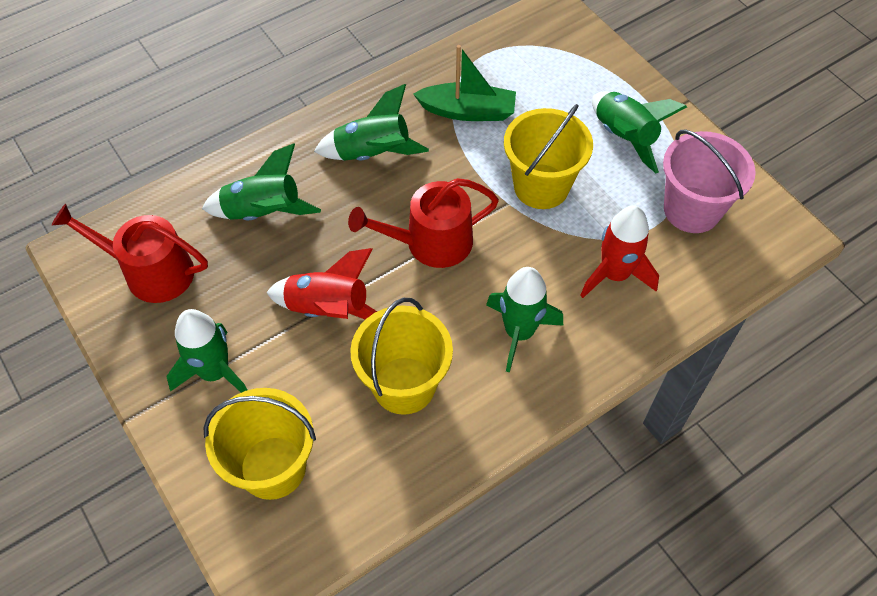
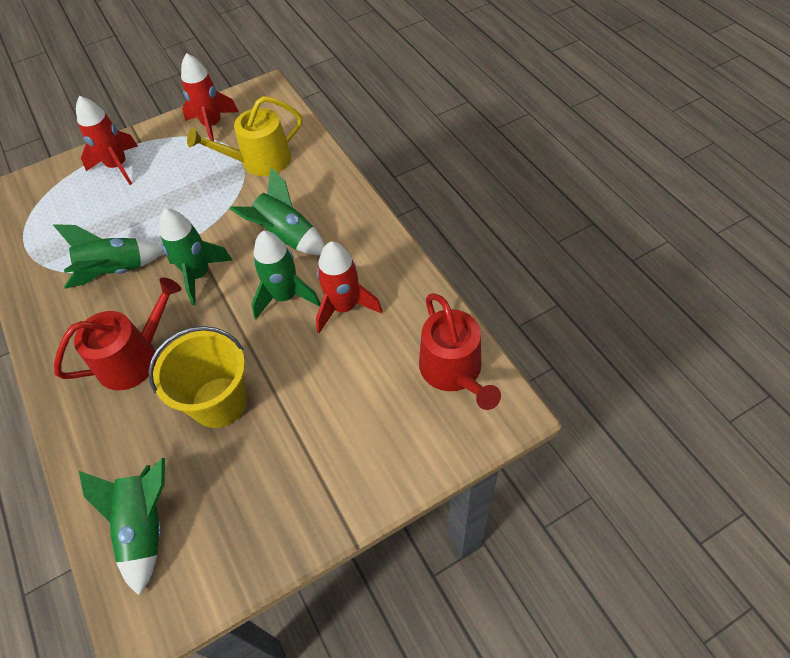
green boat: 1 -> 0
pink bucket: 1 -> 0
red rocket: 2 -> 3
yellow bucket: 3 -> 1
yellow watering can: 0 -> 1

